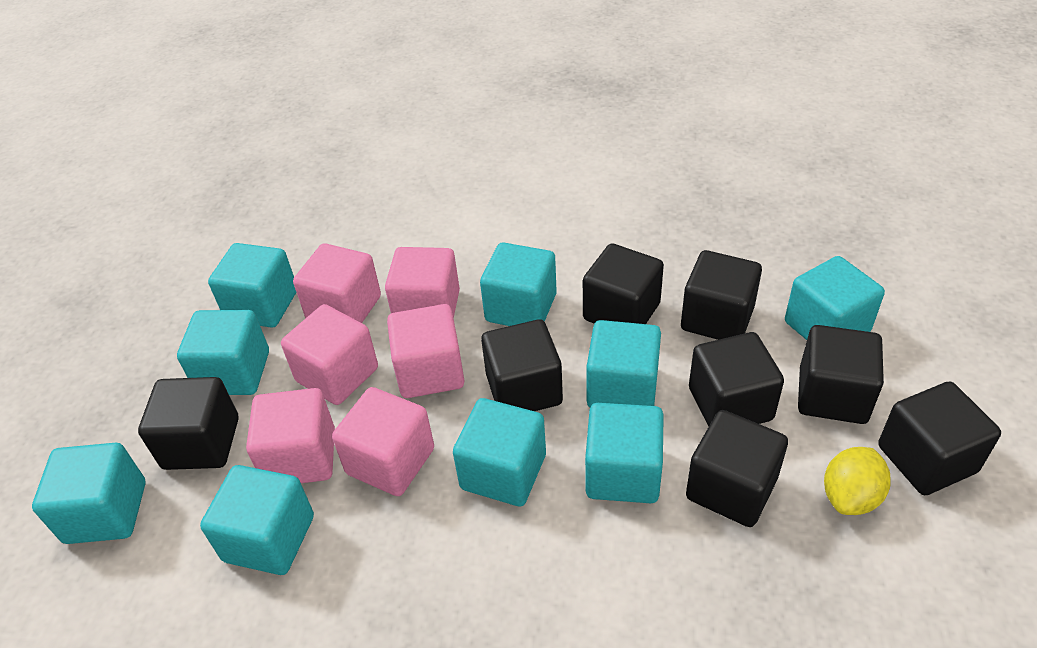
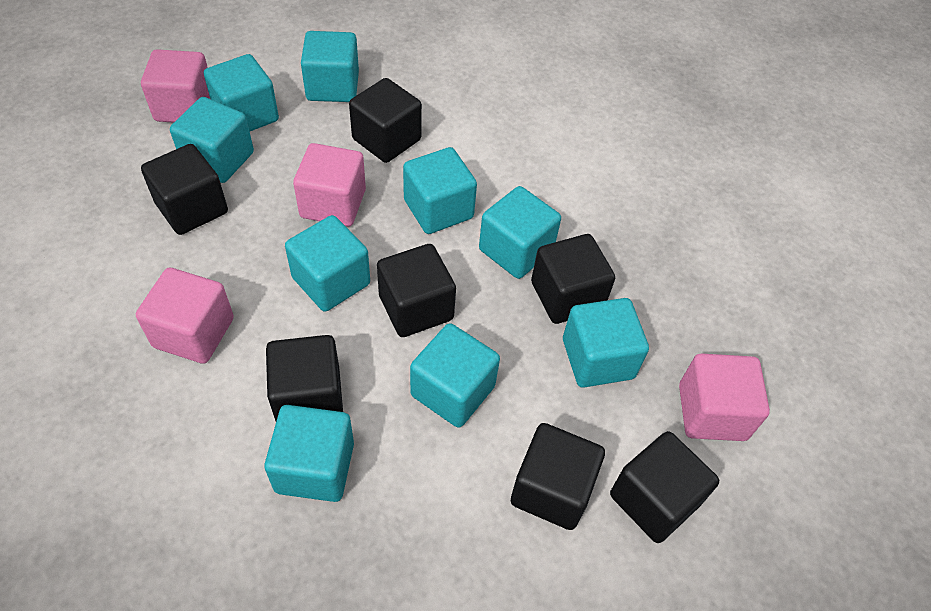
black cube: 8 -> 7
pink cube: 6 -> 4
yellow lemon: 1 -> 0

